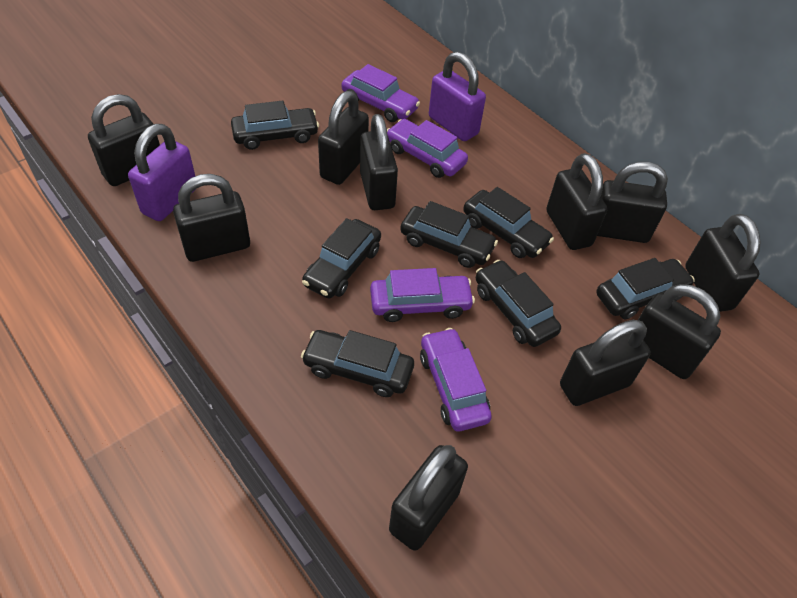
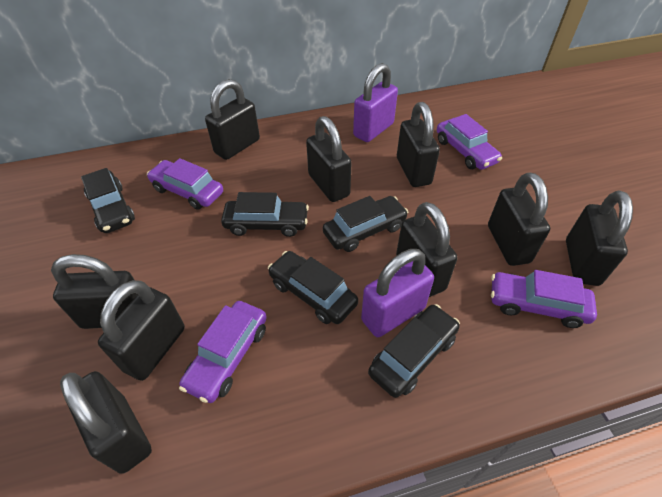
black car: 7 -> 5
black padlock: 10 -> 9

